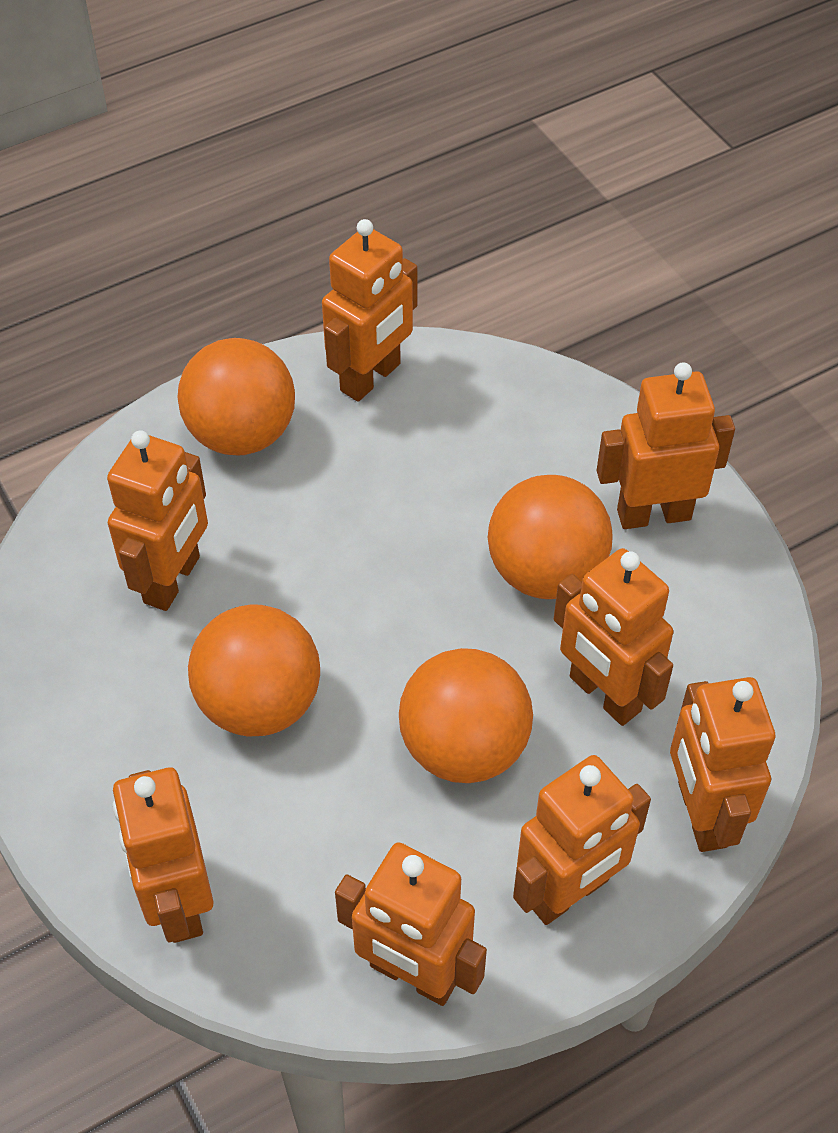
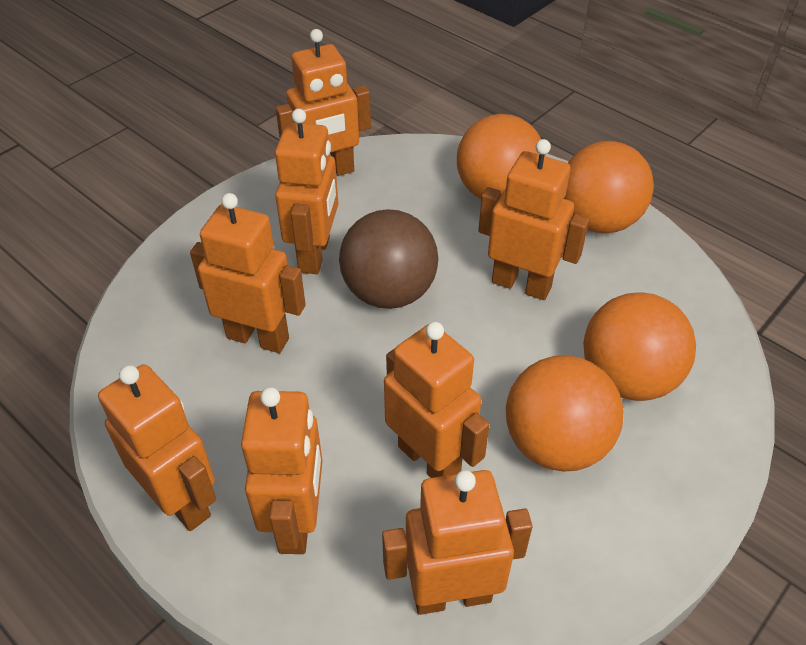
brown ball: 0 -> 1

